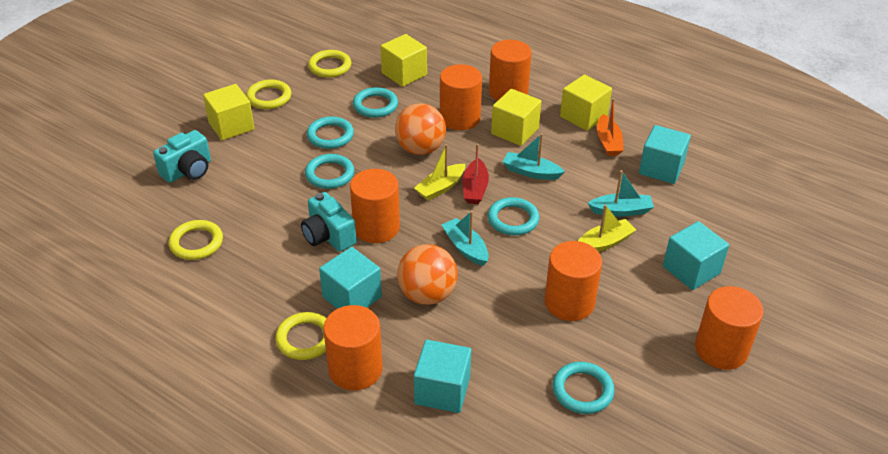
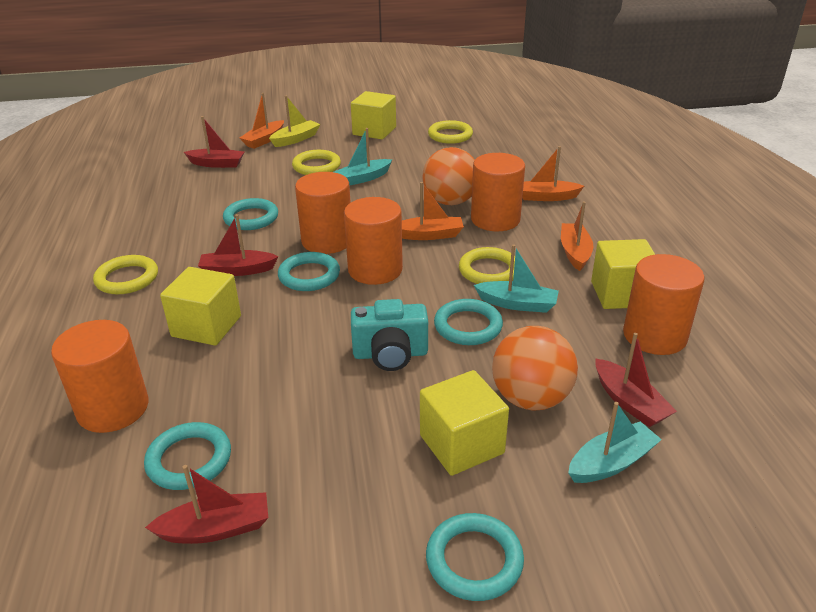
orange boat: 1 -> 4
orange cylinder: 6 -> 5
red boat: 1 -> 4
turquoise camera: 2 -> 1
turquoise cube: 4 -> 0
yellow boat: 2 -> 1

